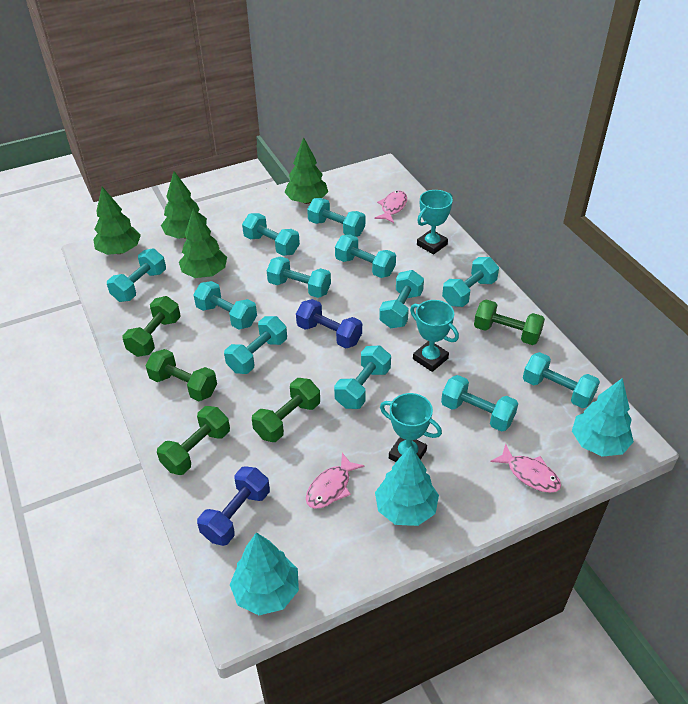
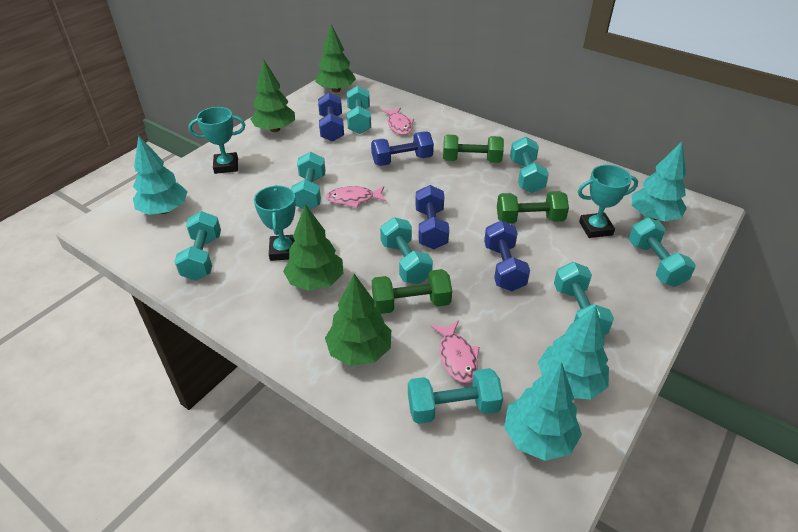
blue dumbbell: 2 -> 4
green dumbbell: 5 -> 3
turquoise dumbbell: 12 -> 8
turquoise tree: 3 -> 4

